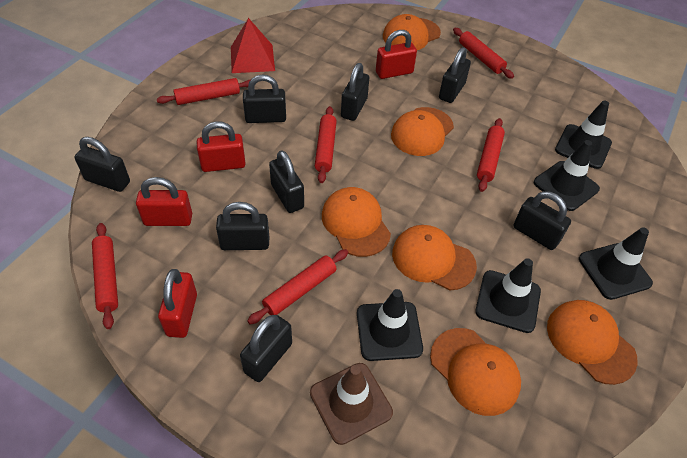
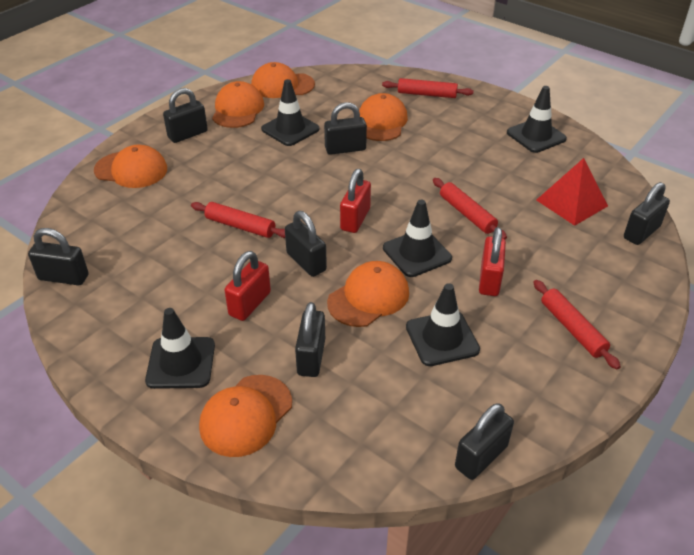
black padlock: 8 -> 7
brown traffic cone: 1 -> 0
red padlock: 4 -> 3
red rolling pin: 6 -> 4

